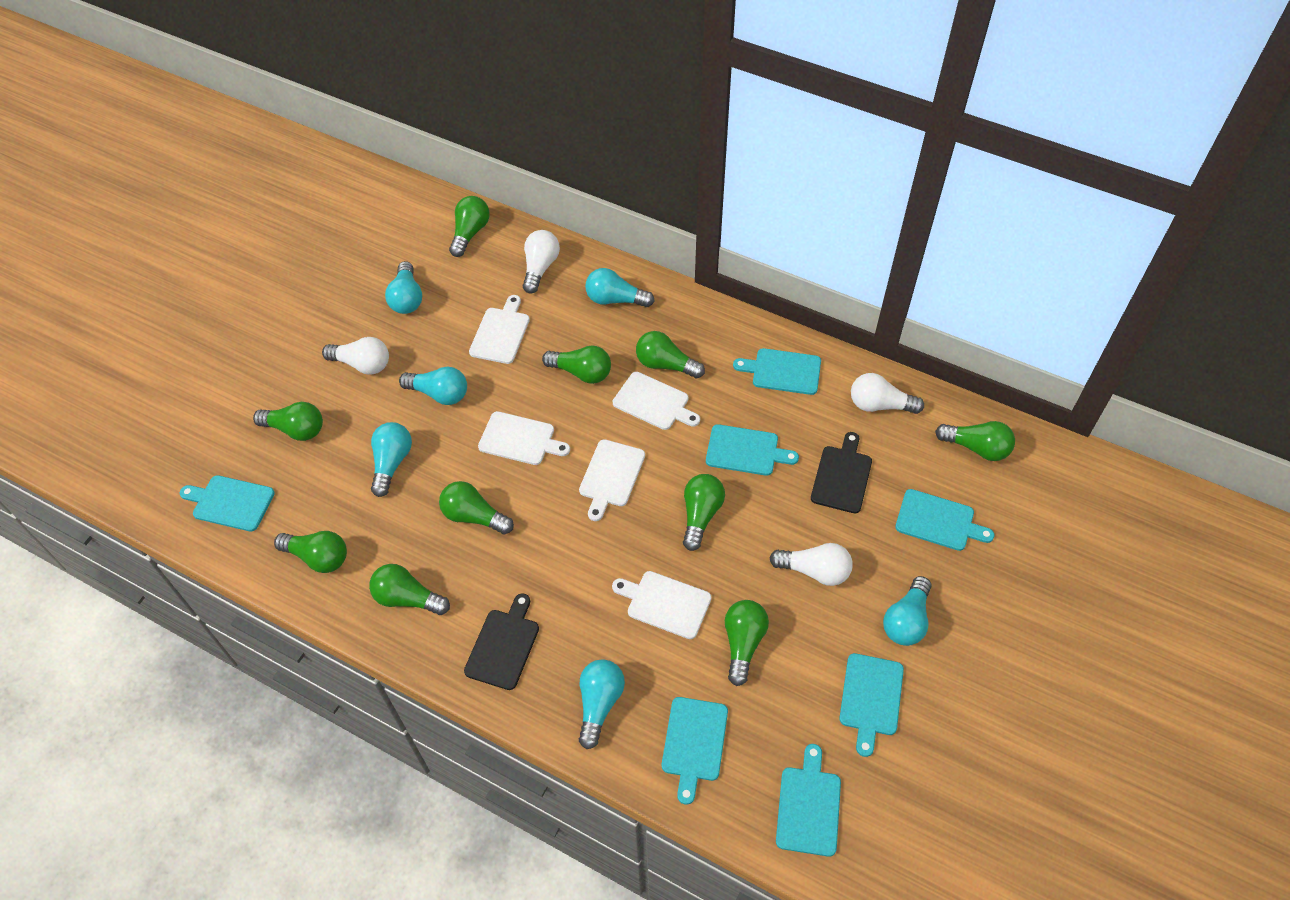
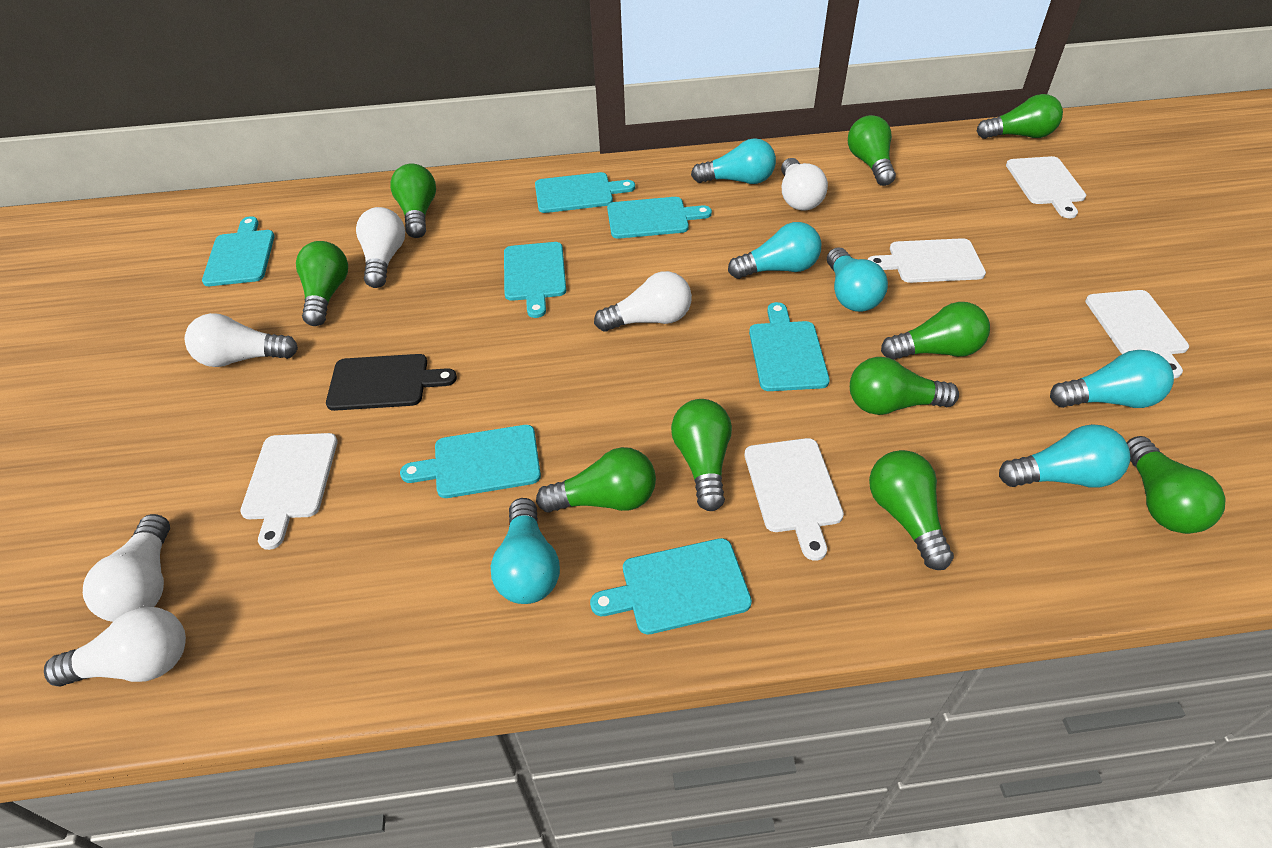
black cutting board: 2 -> 1
white light bulb: 4 -> 6

